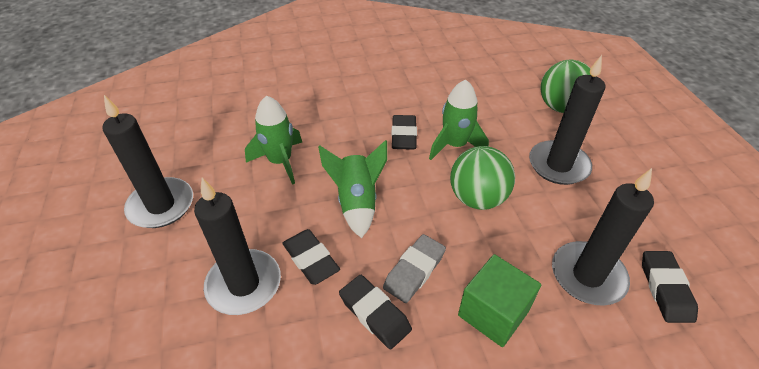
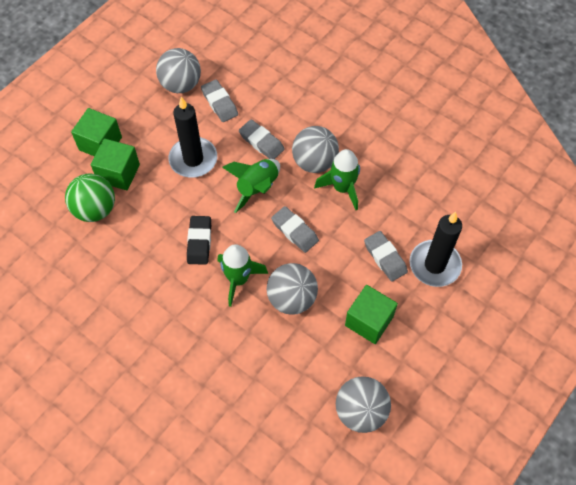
black candle: 4 -> 2
black eraser: 4 -> 1
green ball: 2 -> 1
green cube: 1 -> 3
grey ball: 0 -> 4
grey eraser: 1 -> 4

